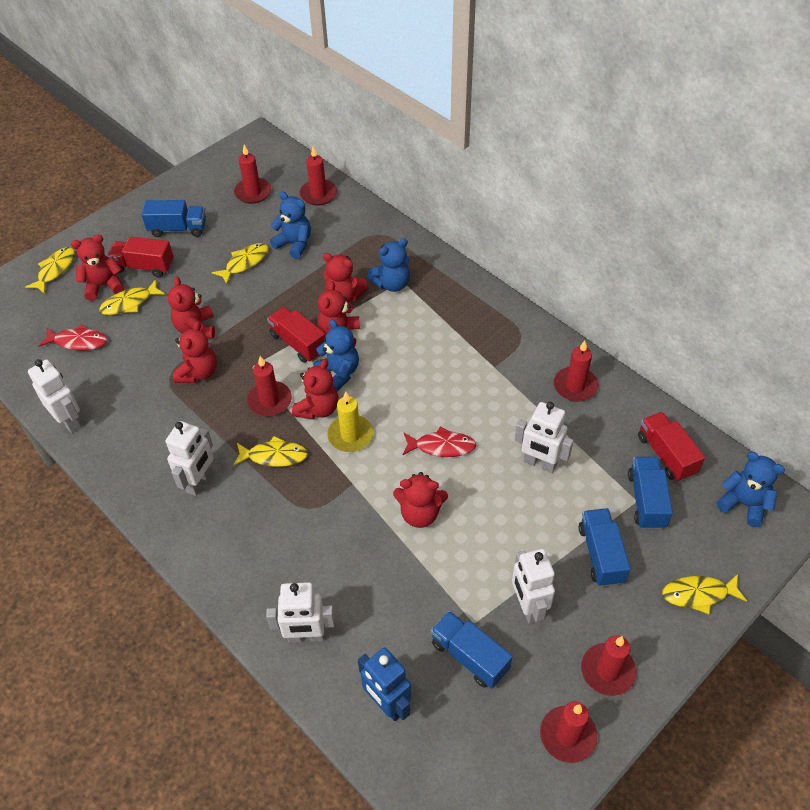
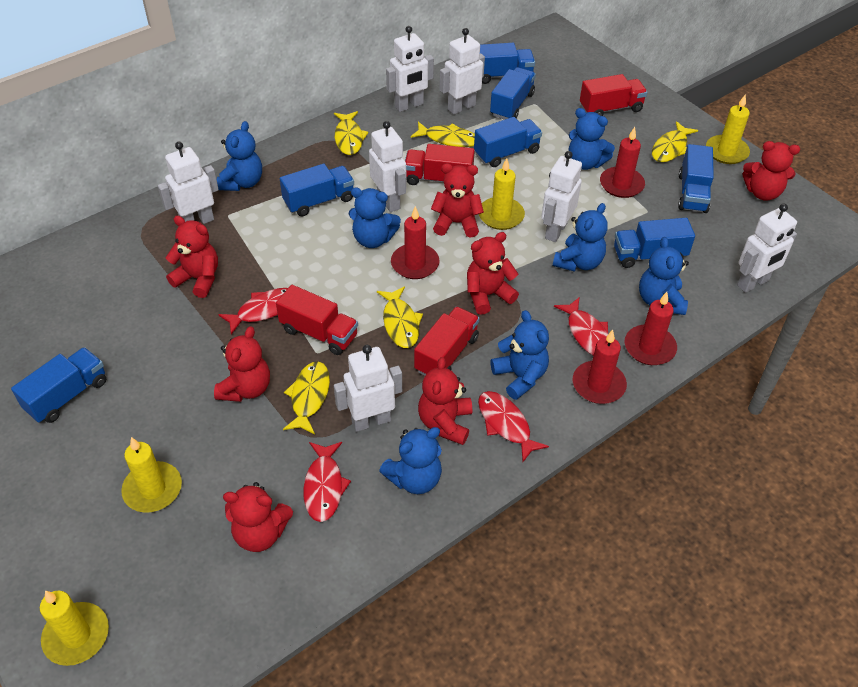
blue robot: 1 -> 0
blue teddy bear: 4 -> 7
blue truck: 4 -> 7
red candle: 6 -> 4
red fish: 2 -> 4
red truck: 3 -> 4
white robot: 5 -> 7
yellow candle: 1 -> 4

